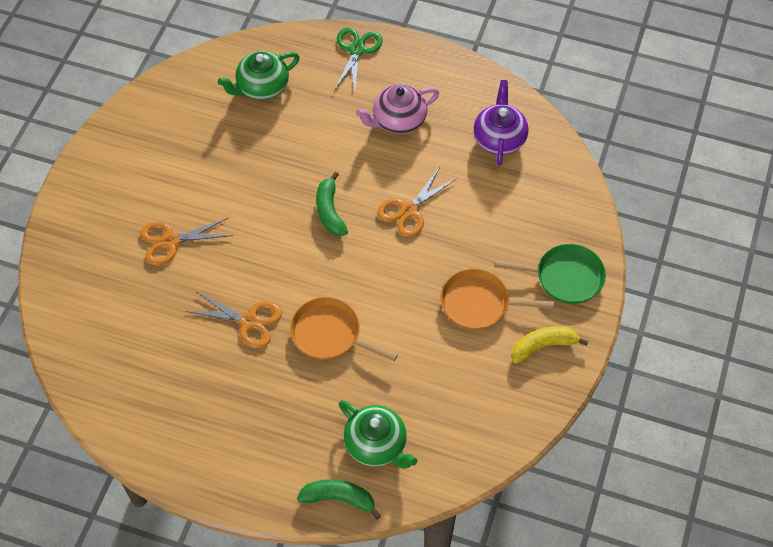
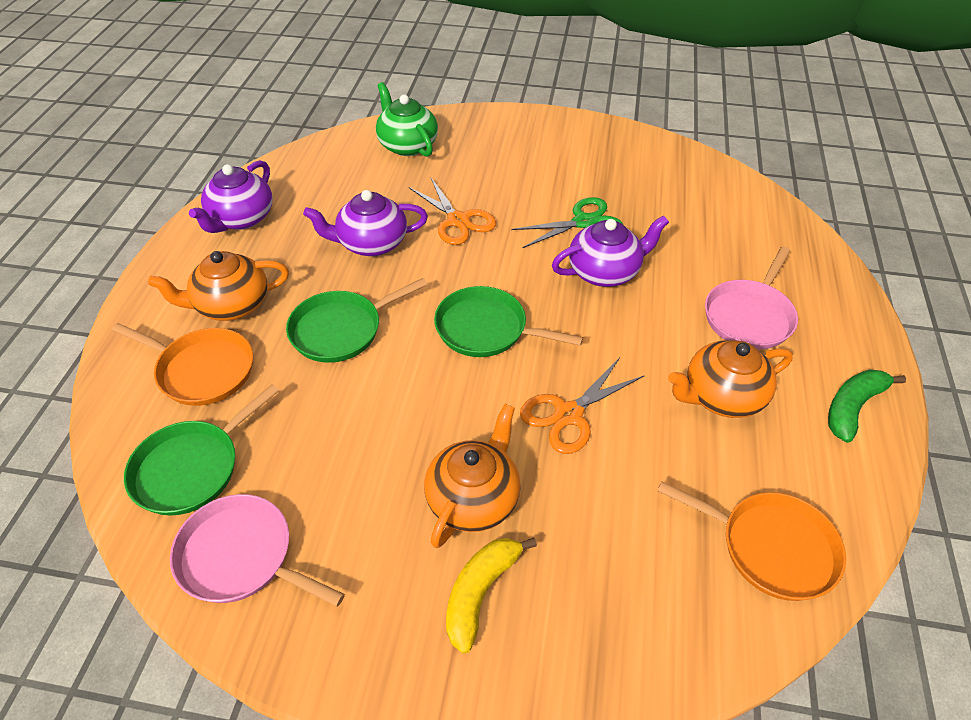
green banana: 2 -> 1
green pan: 1 -> 3
green teapot: 2 -> 1
orange scissors: 3 -> 2
orange teapot: 0 -> 3
pink pan: 0 -> 2
pink teapot: 1 -> 0
purple teapot: 1 -> 3

